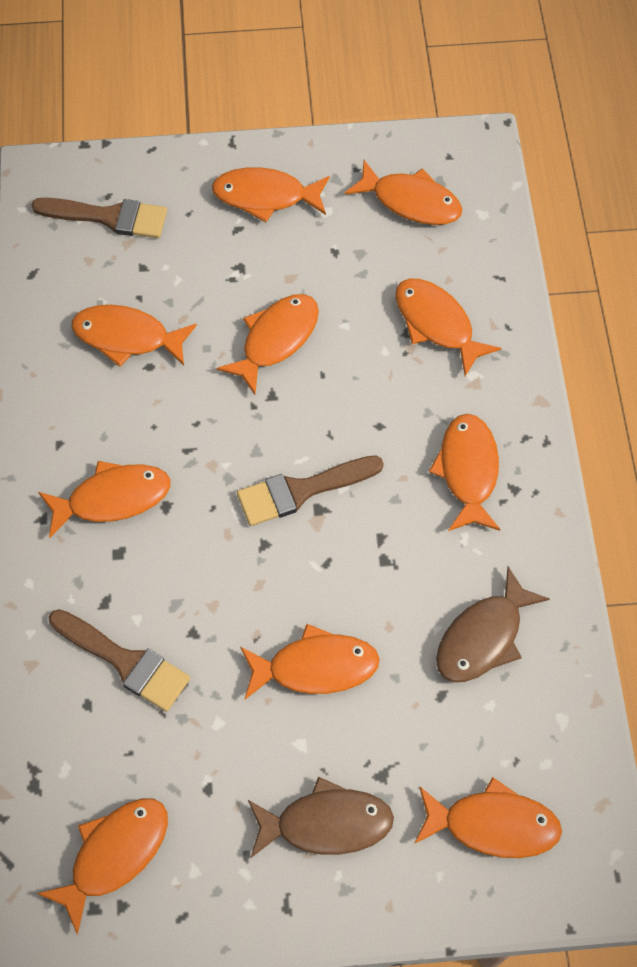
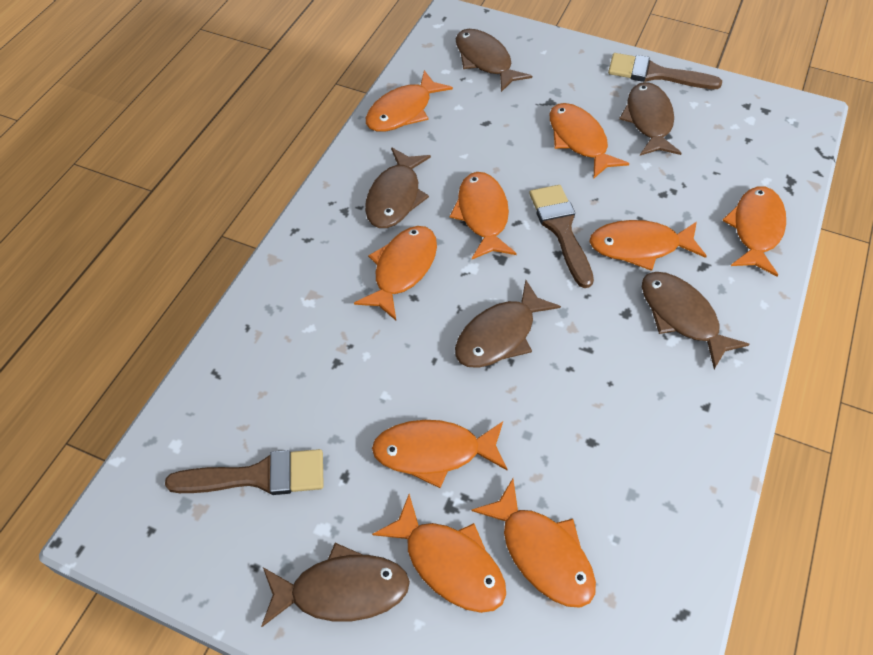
brown fish: 2 -> 6
orange fish: 10 -> 9

